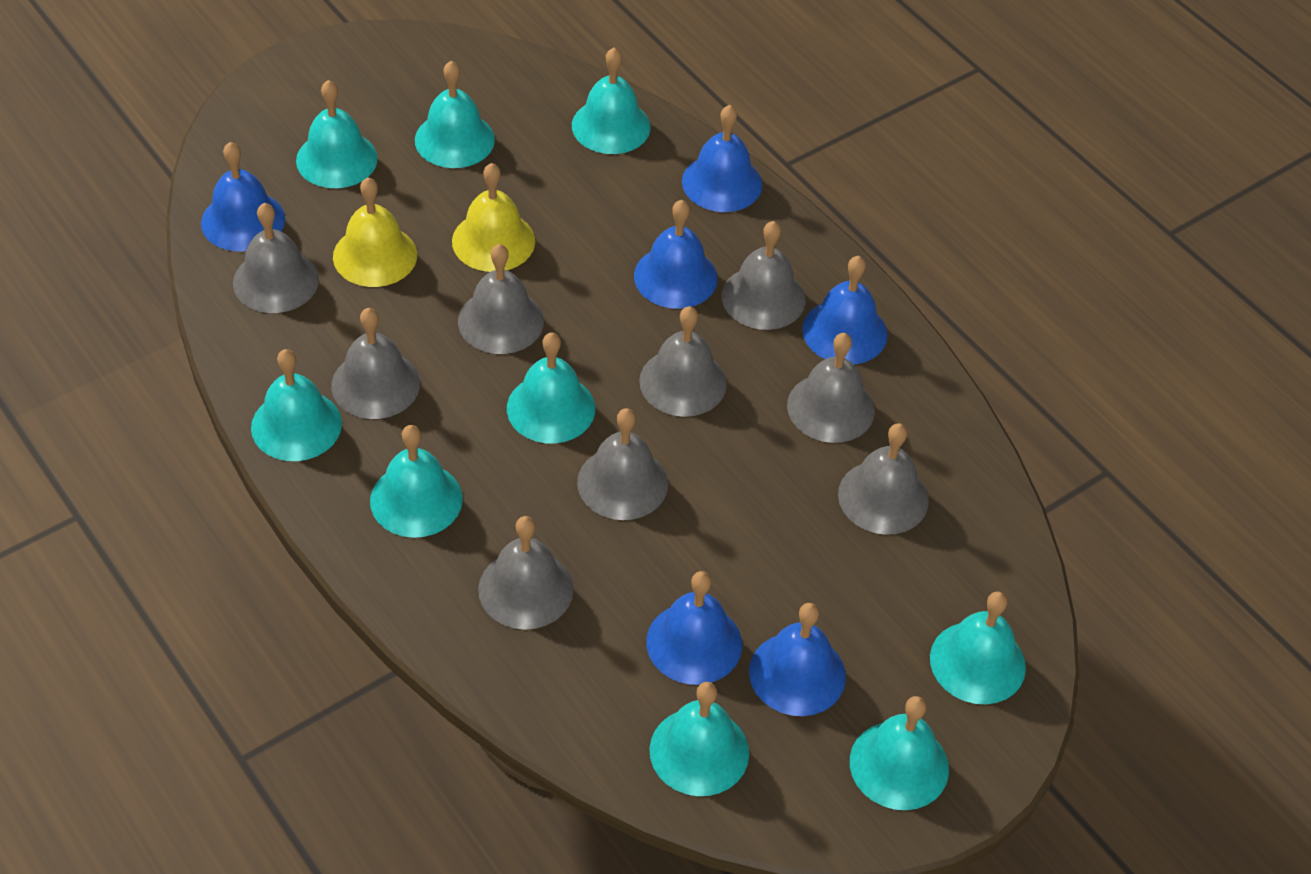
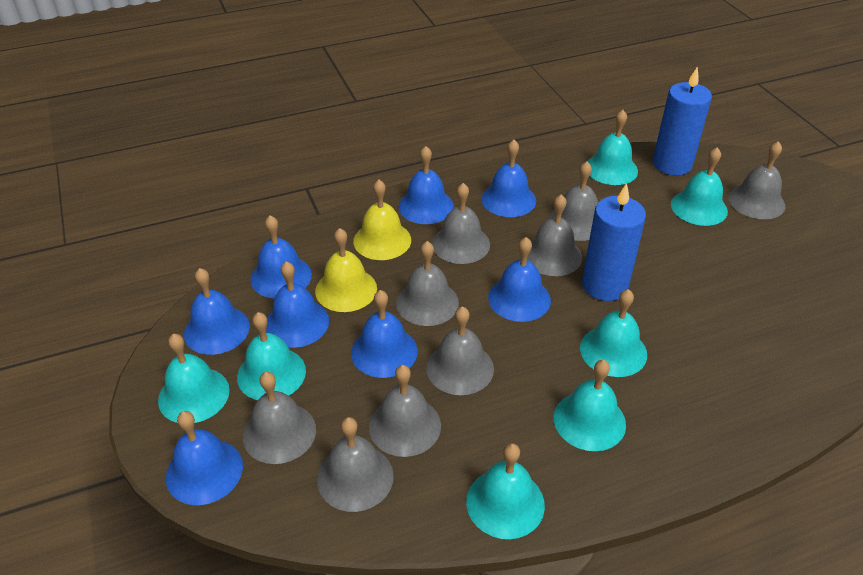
blue bell: 6 -> 8
blue candle: 0 -> 2
turquoise bell: 9 -> 7

